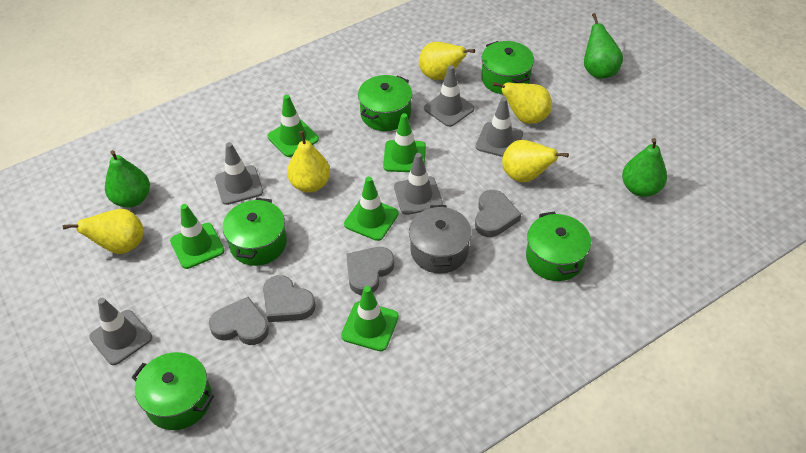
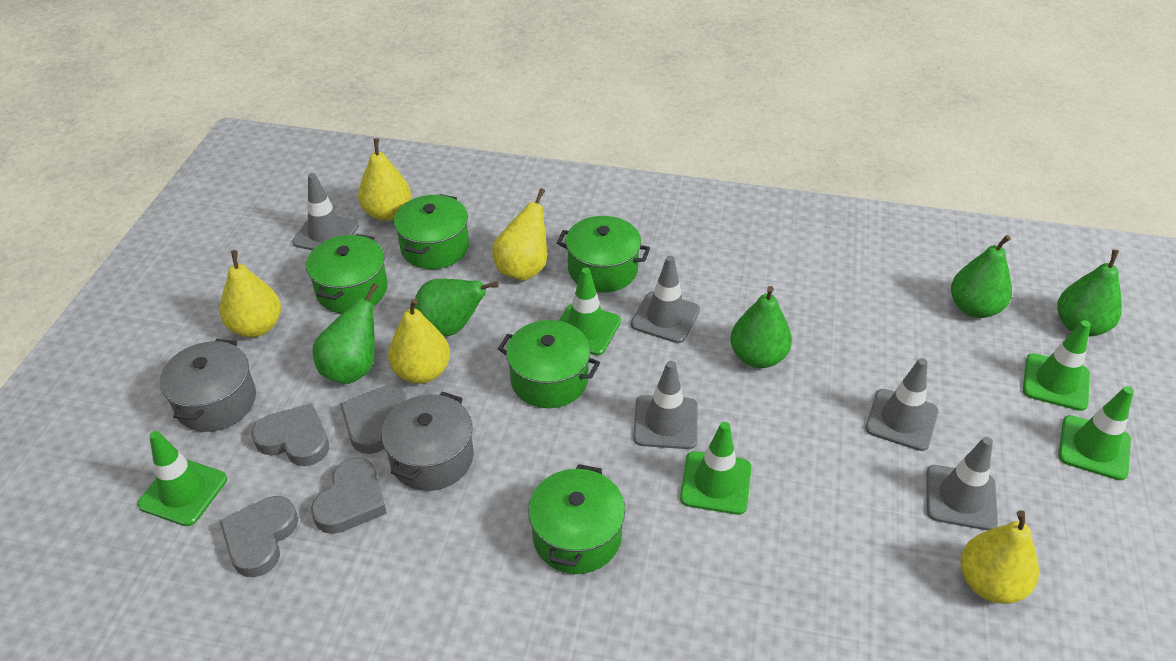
green pear: 3 -> 5
grey pot: 1 -> 2

